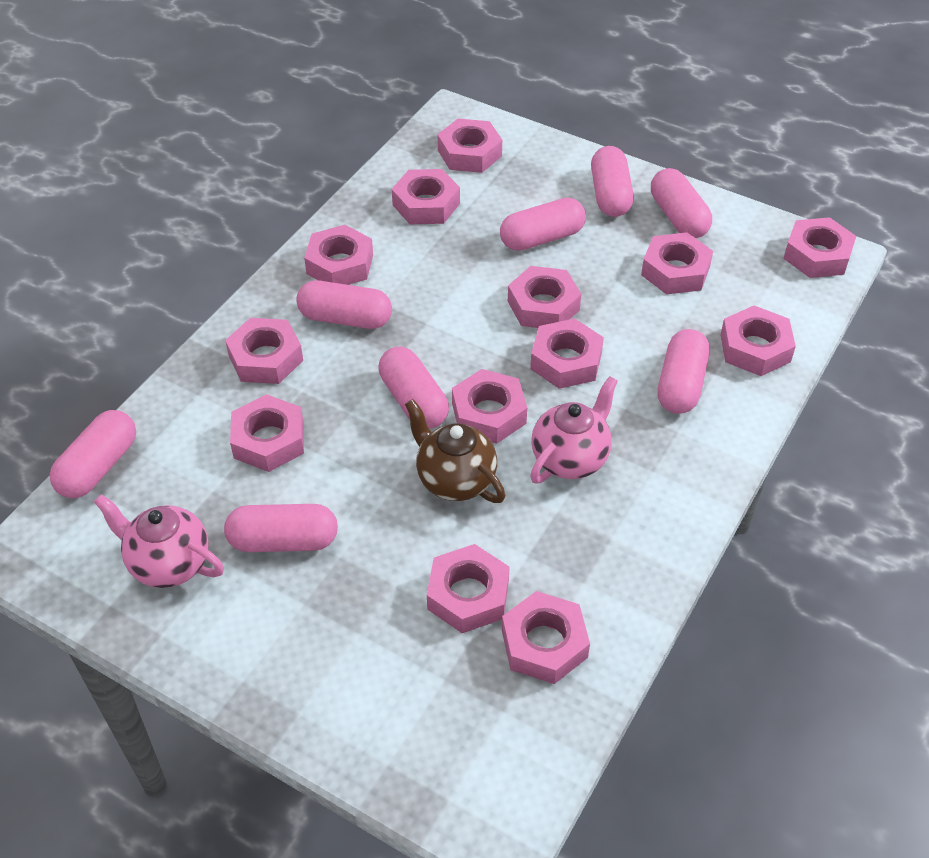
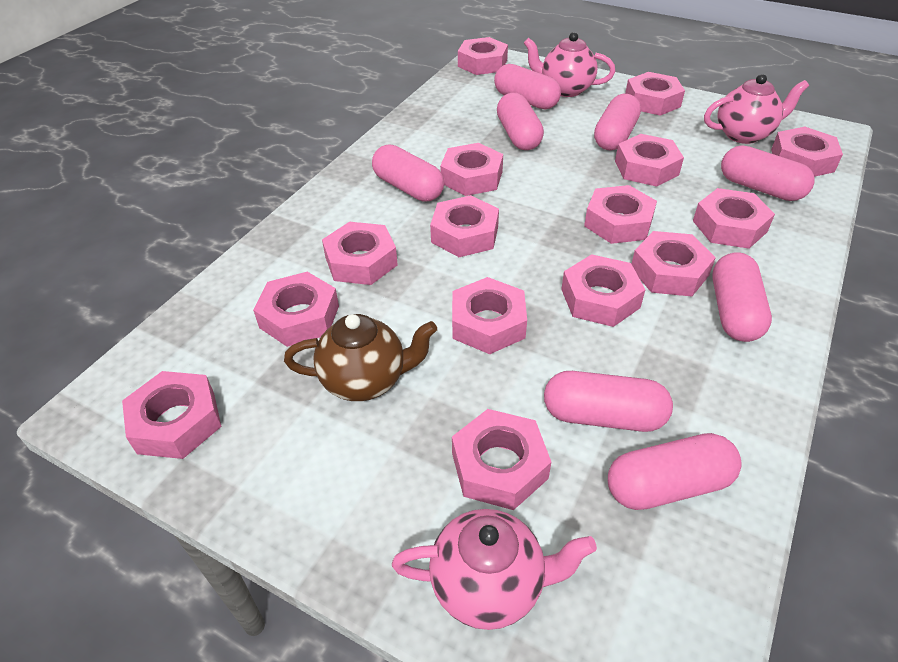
pink nut: 13 -> 15
pink teapot: 2 -> 3

